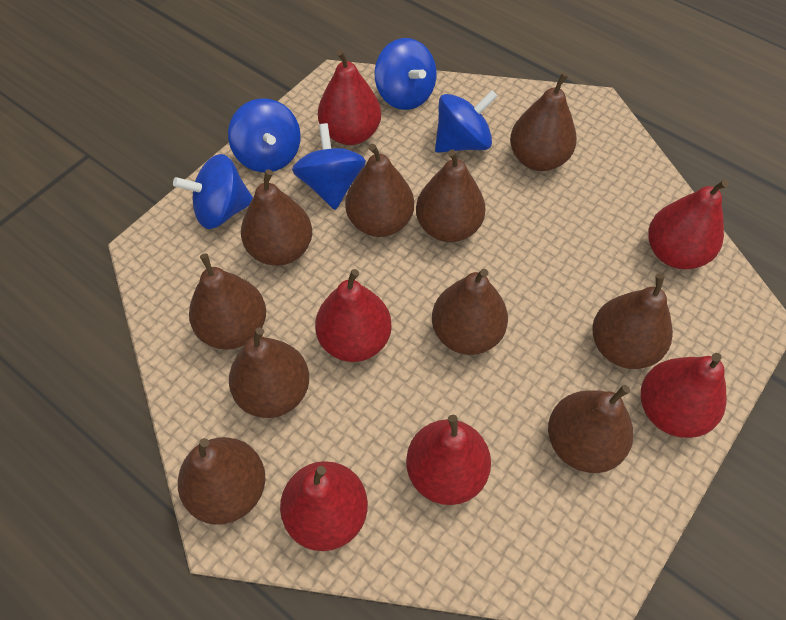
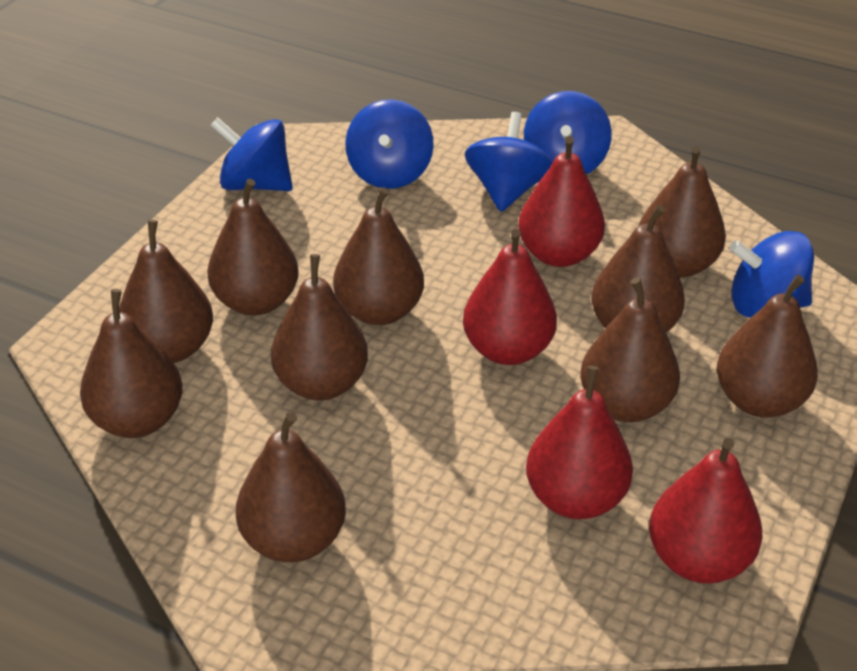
red pear: 6 -> 4

